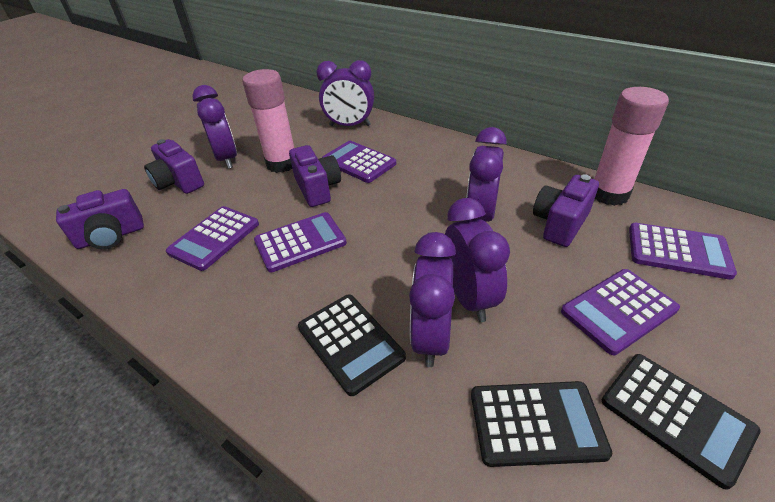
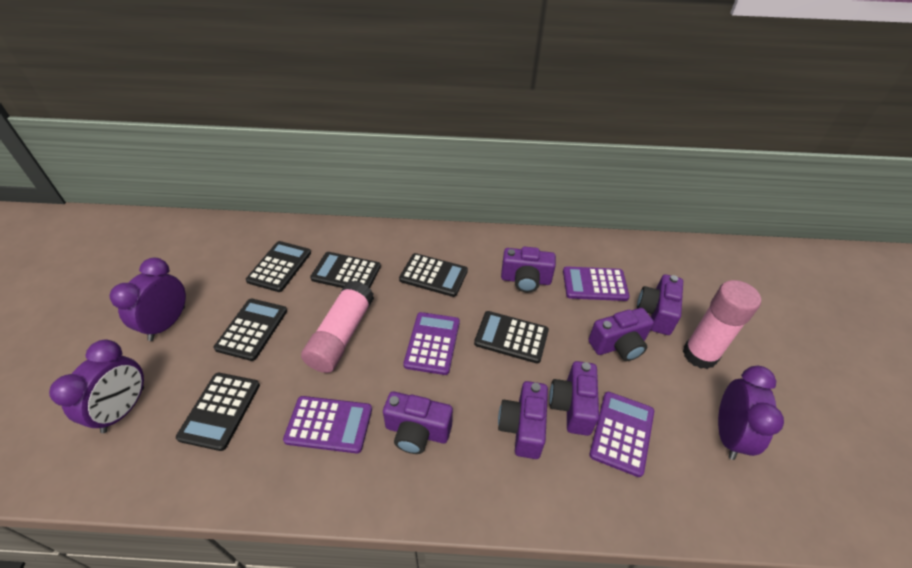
black calculator: 3 -> 6
purple calculator: 5 -> 4
purple camera: 4 -> 6
purple clock: 5 -> 3

